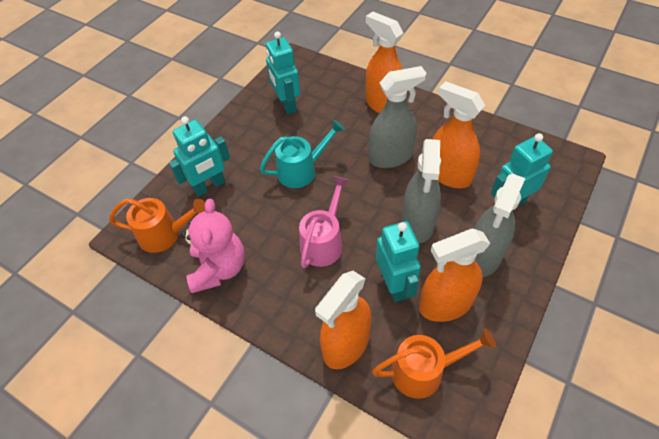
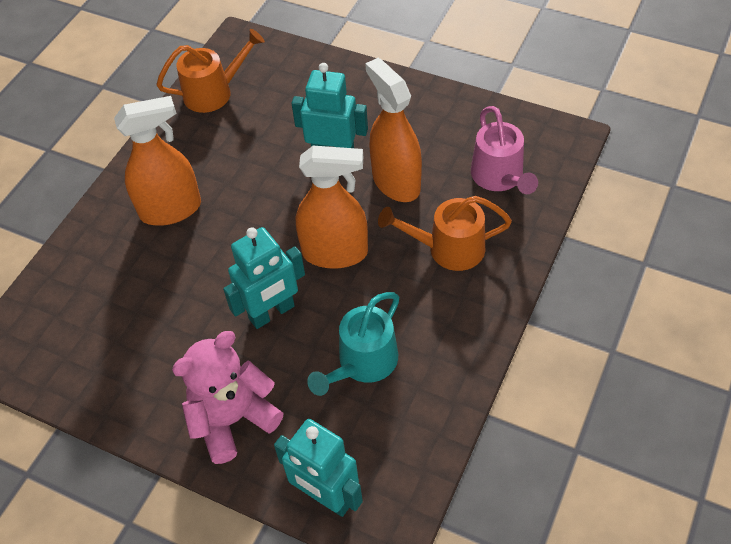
grey spray bottle: 3 -> 0
orange spray bottle: 4 -> 3
turquoise robot: 4 -> 3

